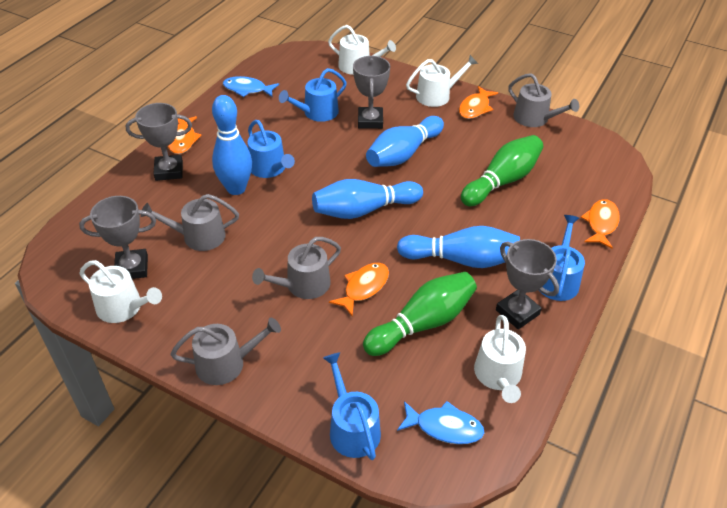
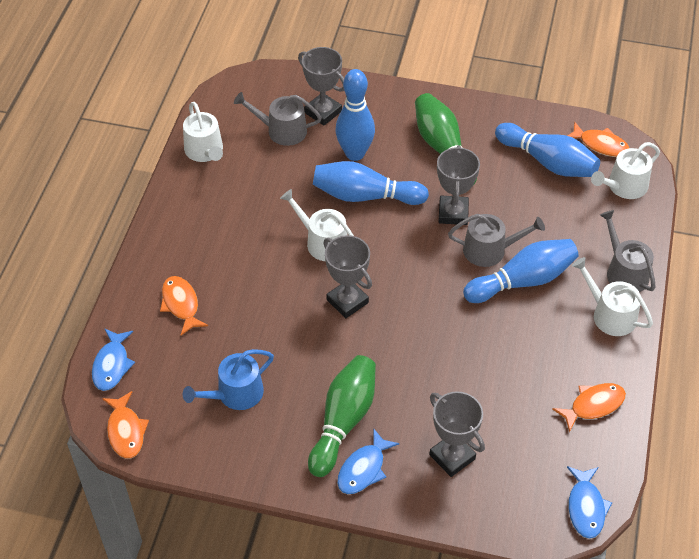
blue fish: 2 -> 3
blue watering can: 4 -> 1
grey watering can: 4 -> 3

